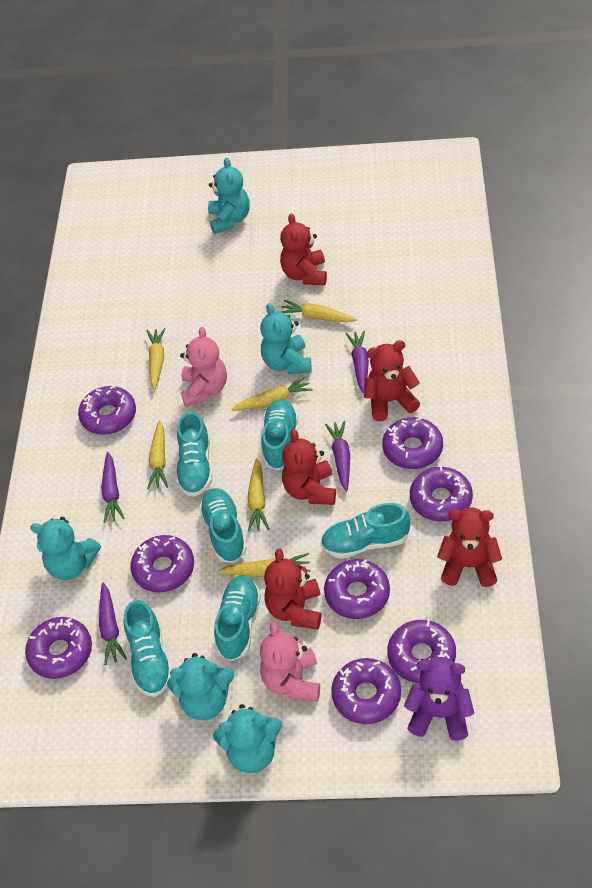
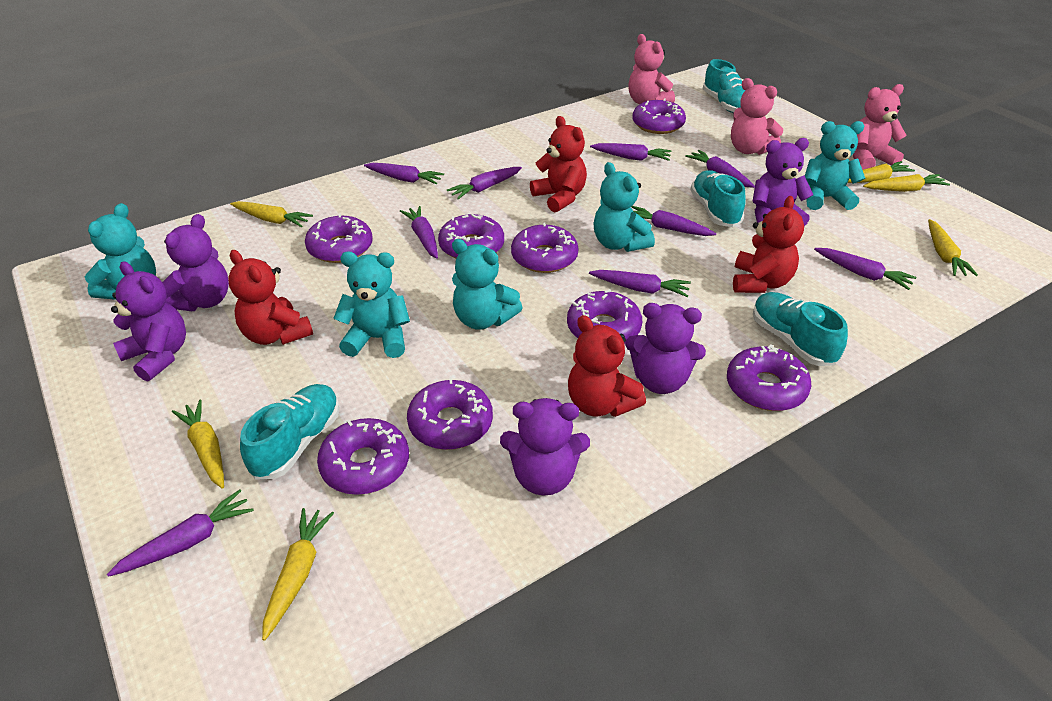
pink teddy bear: 2 -> 3
purple carrot: 4 -> 9
purple teddy bear: 1 -> 5
red teddy bear: 5 -> 4
turquoise shoe: 6 -> 4

